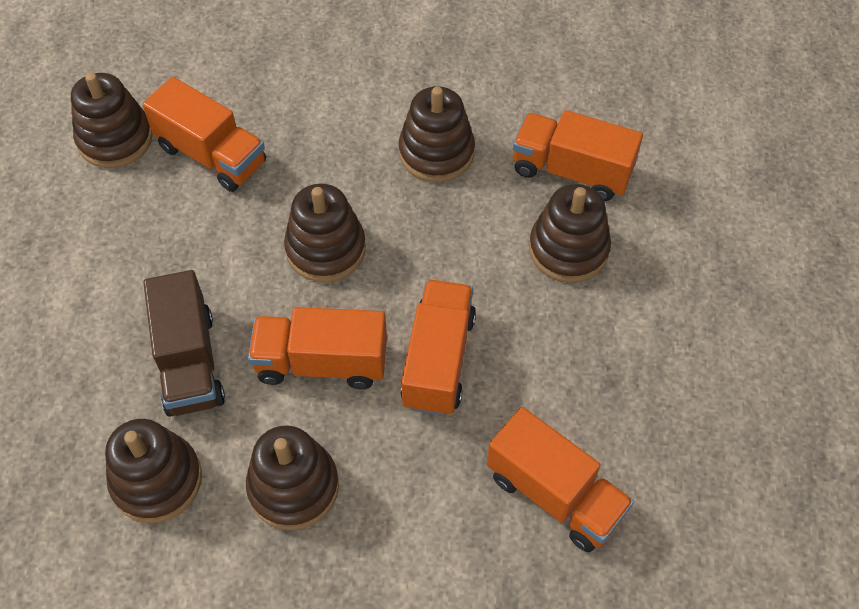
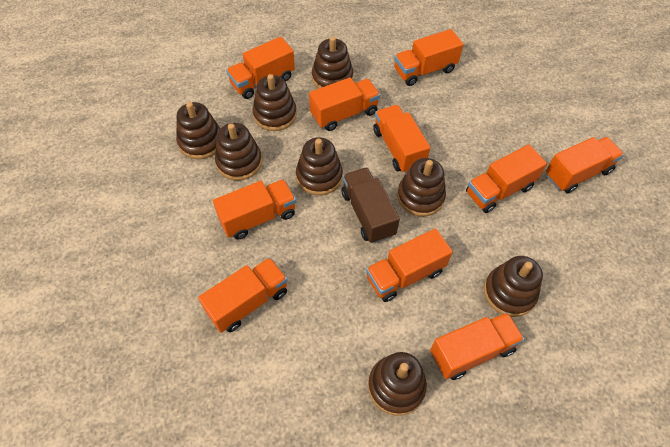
brown stacking toy: 6 -> 8
orange truck: 5 -> 10

